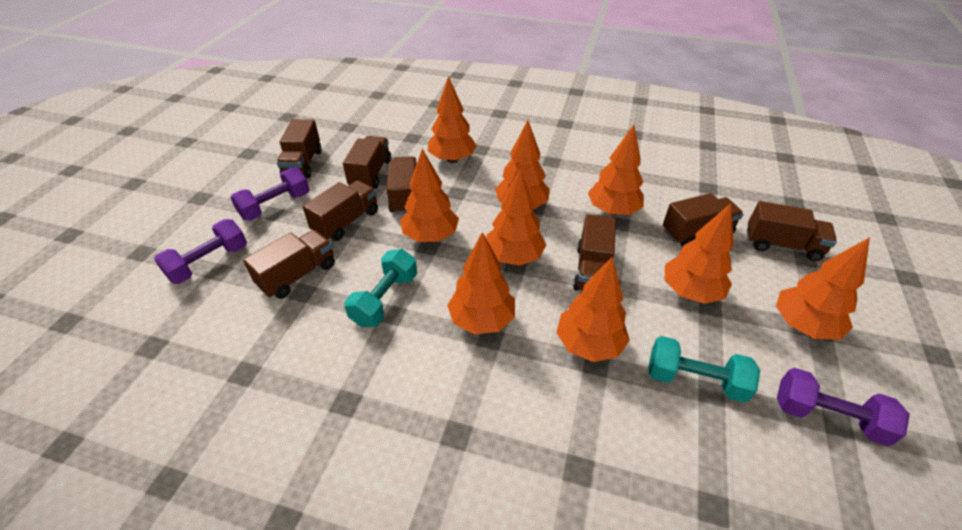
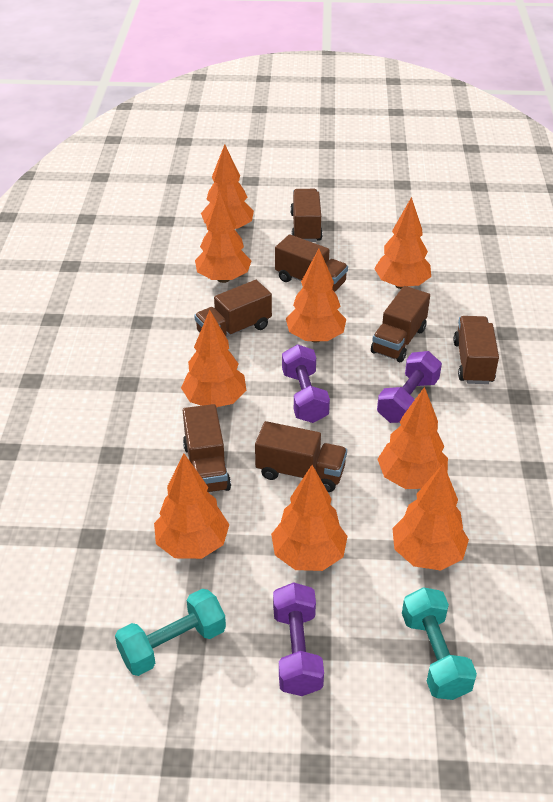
brown truck: 8 -> 7

